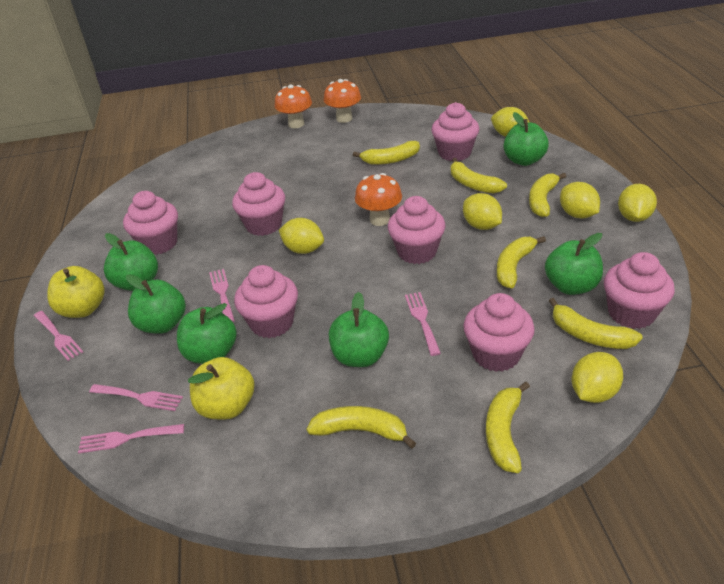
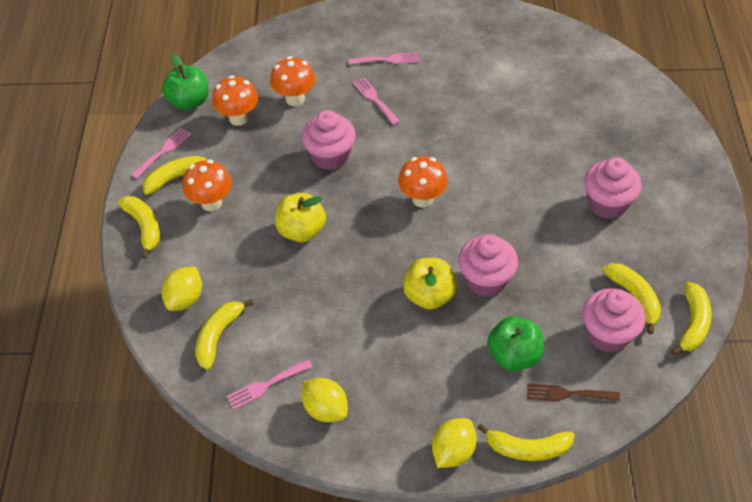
brown fork: 0 -> 1
green apple: 6 -> 2
orange mushroom: 3 -> 4
pink cupcake: 7 -> 4
pink fork: 5 -> 4
yellow banana: 7 -> 6
yellow lemon: 6 -> 3

